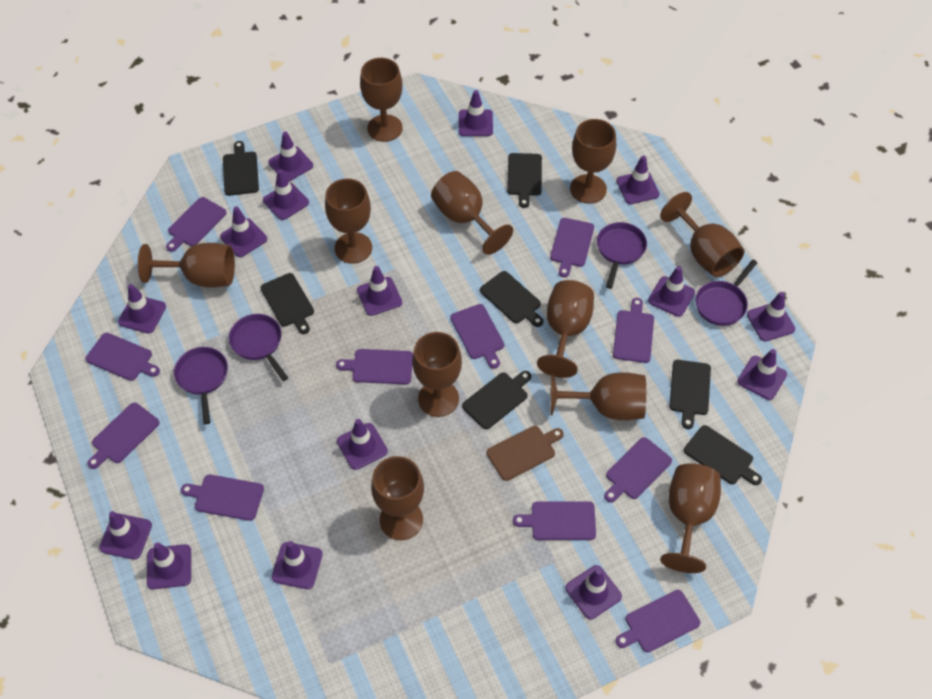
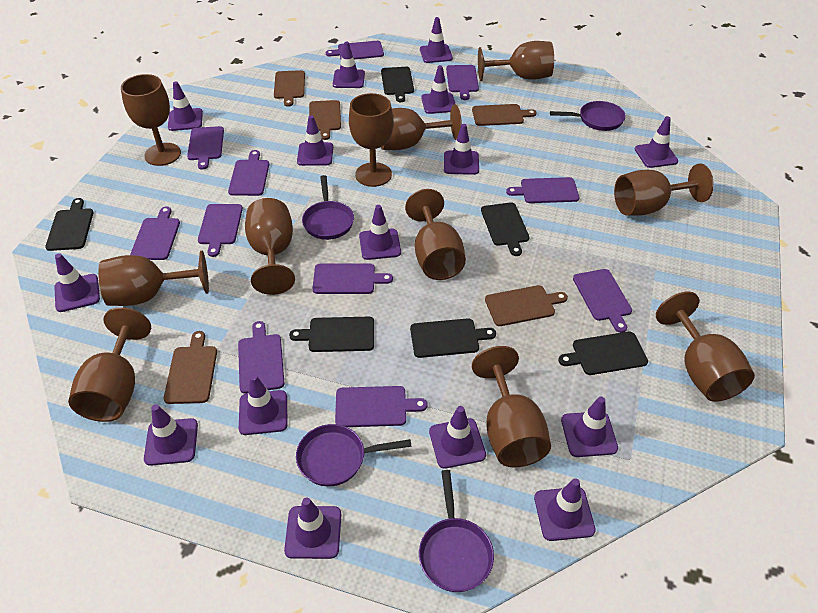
black cutting board: 7 -> 6
brown cutting board: 1 -> 5

